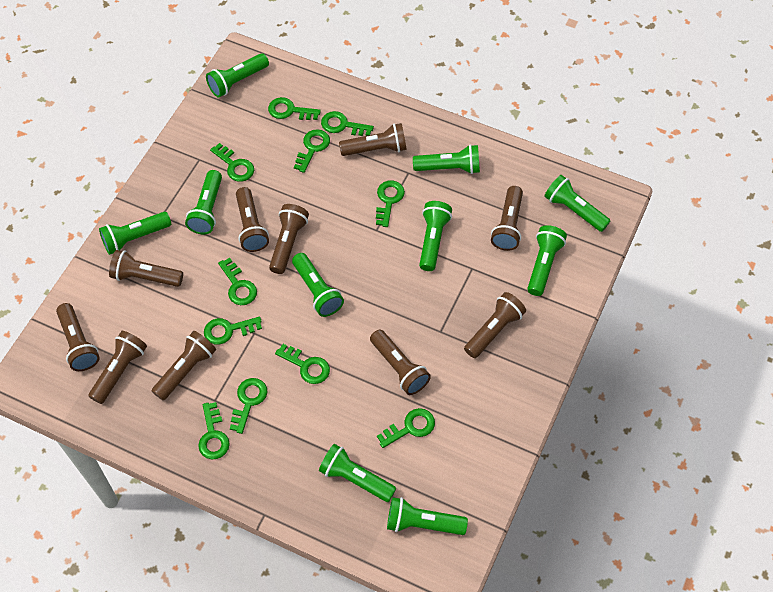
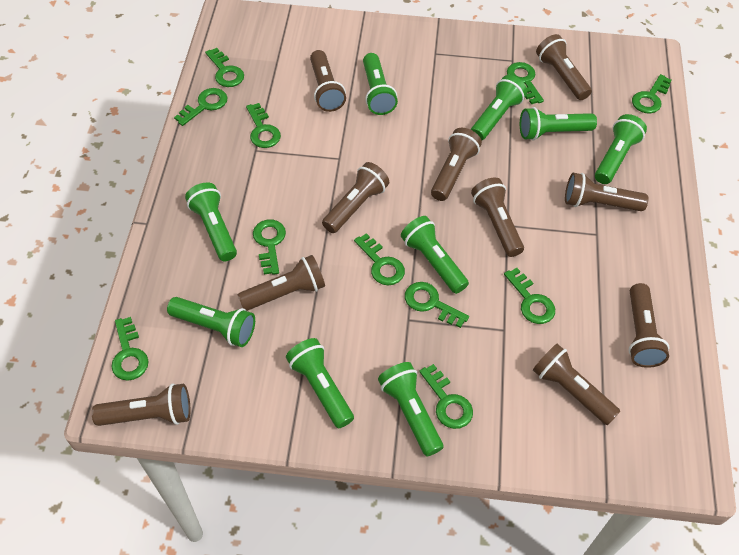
green flashlight: 10 -> 9

